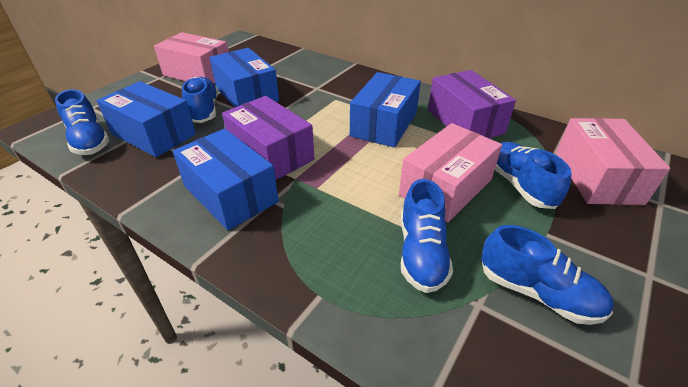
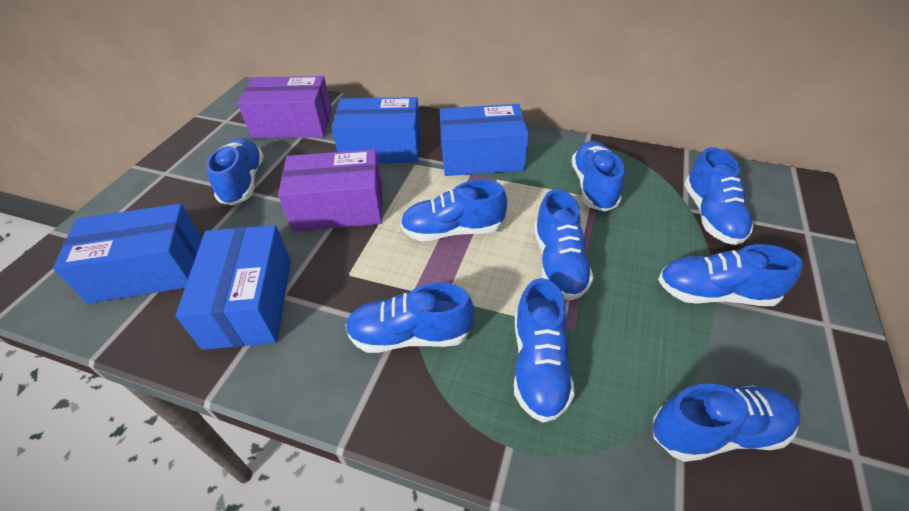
blue shoe: 5 -> 9
pink box: 3 -> 0

